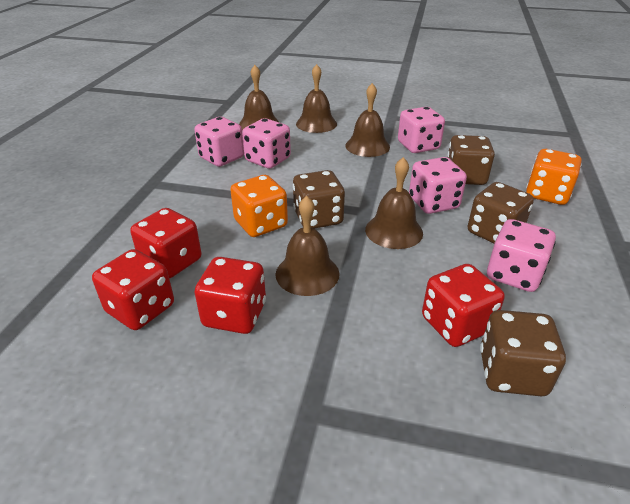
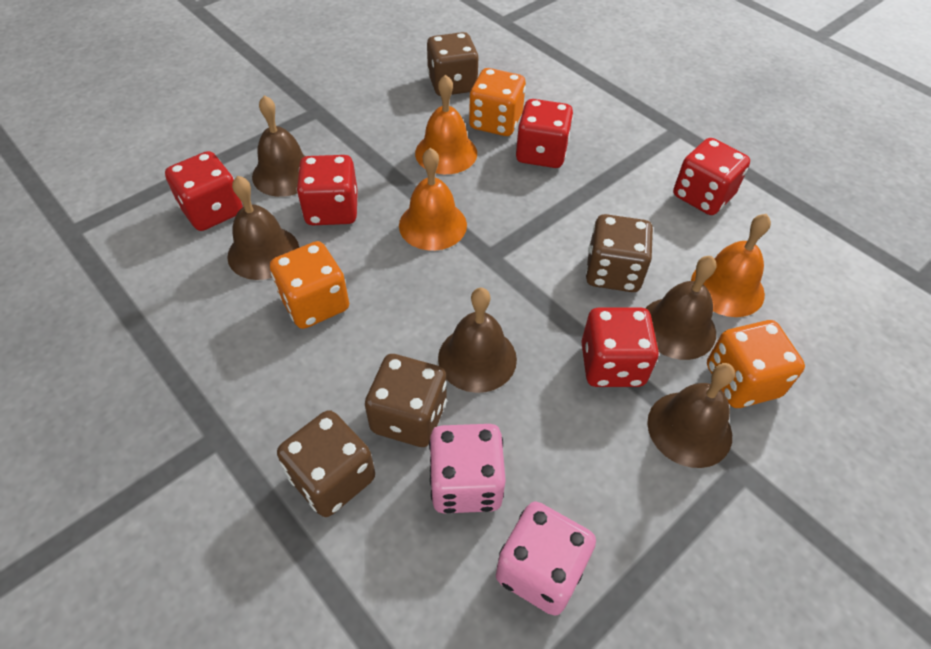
orange bell: 0 -> 3
orange dice: 2 -> 3
pink dice: 5 -> 2
red dice: 4 -> 5

